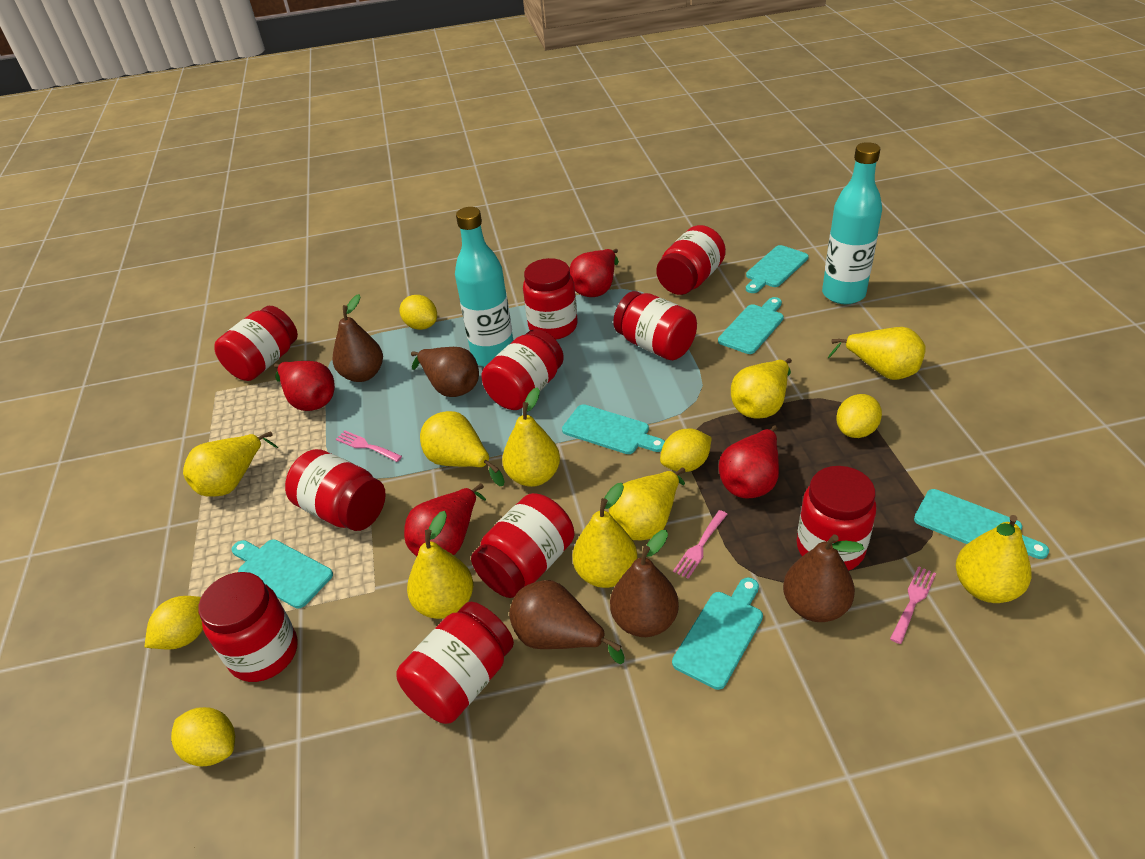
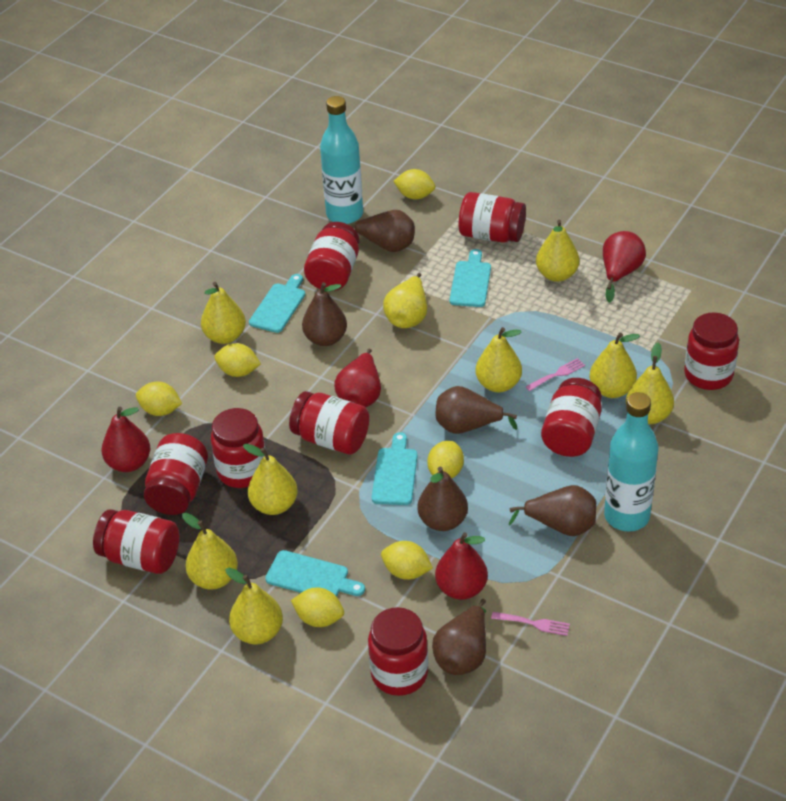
brown pear: 5 -> 6
pink fork: 3 -> 2
red jar: 10 -> 9
turquoise cutting board: 6 -> 4
yellow lemon: 5 -> 6

